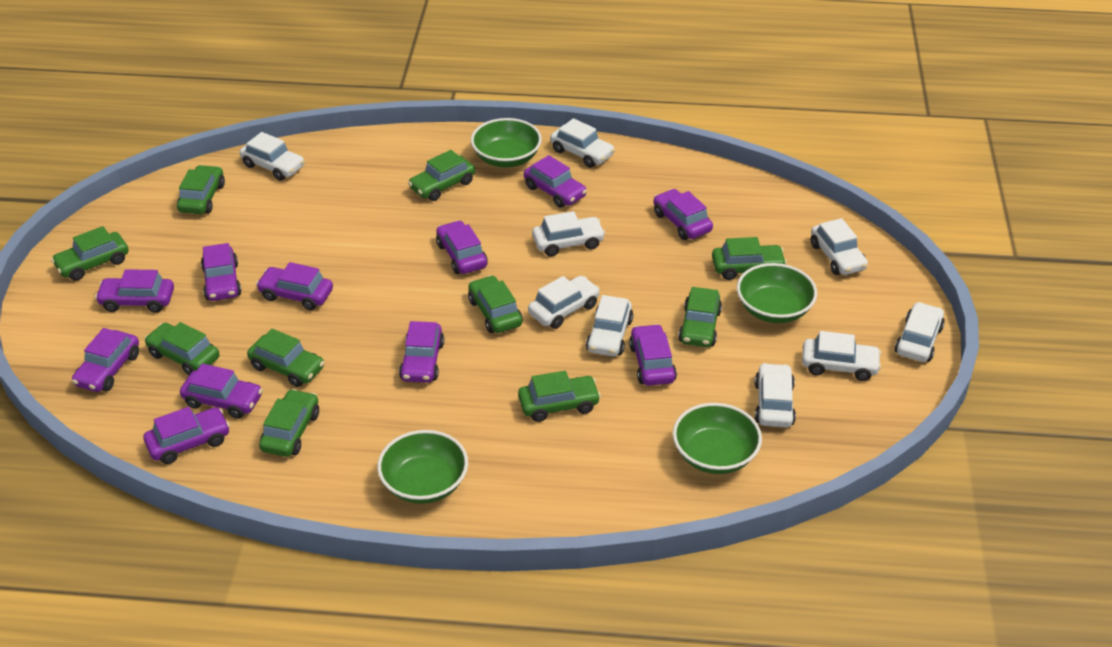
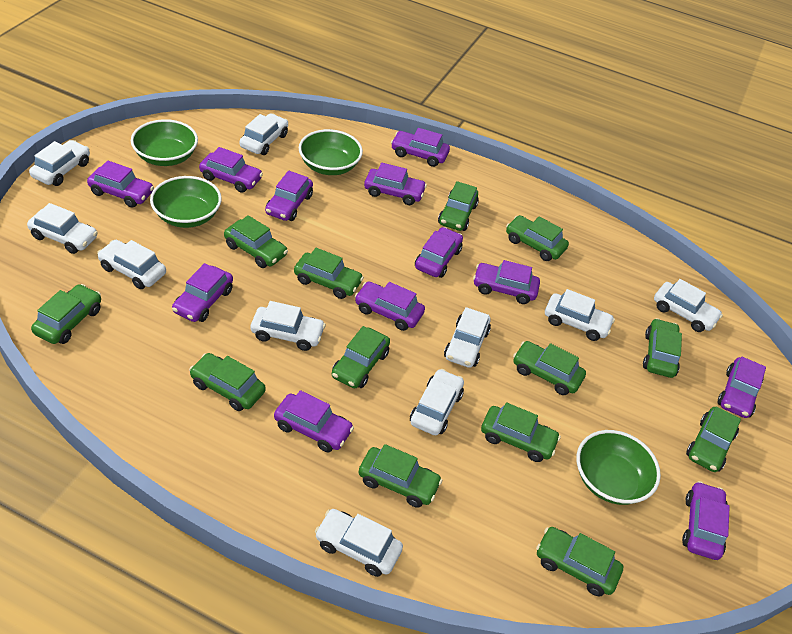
green car: 10 -> 13
purple car: 11 -> 12
white car: 9 -> 10

